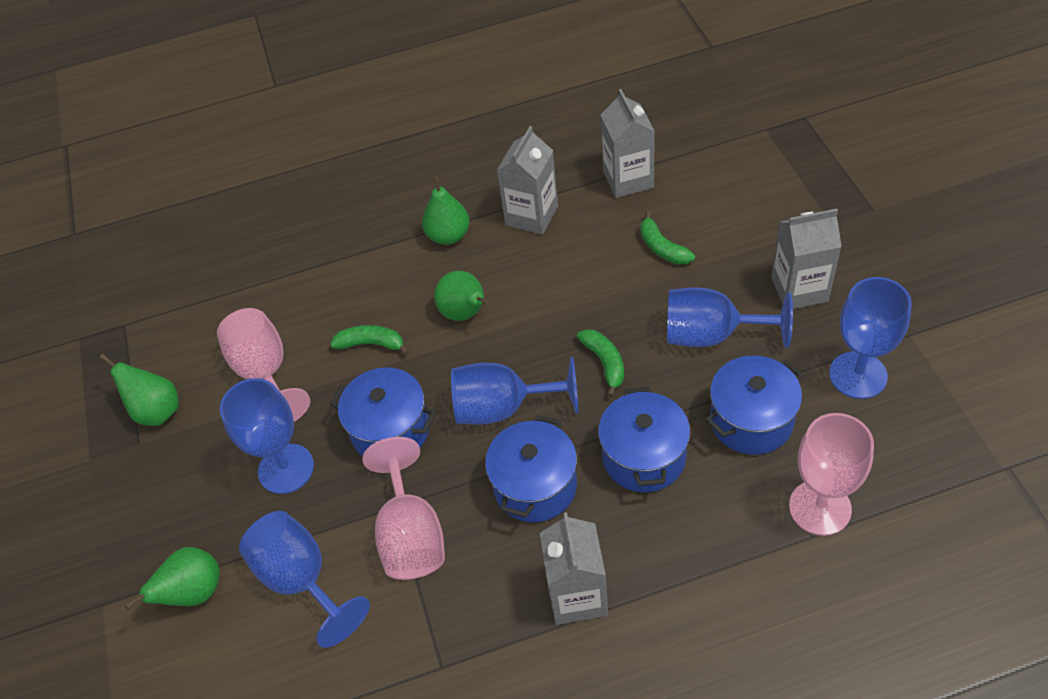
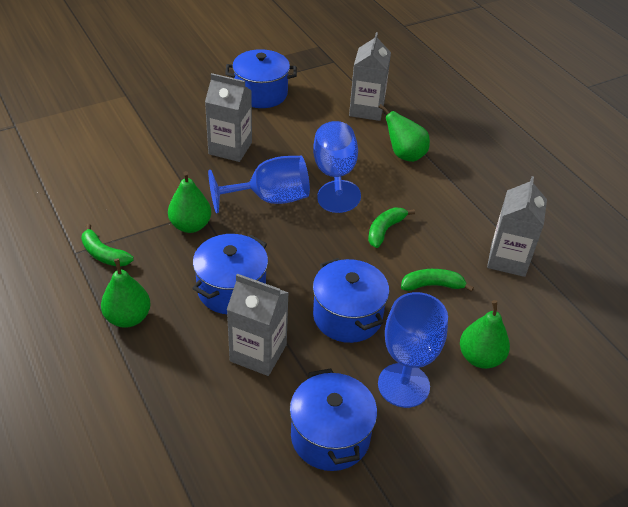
blue goblet: 5 -> 3
pink goblet: 3 -> 0

